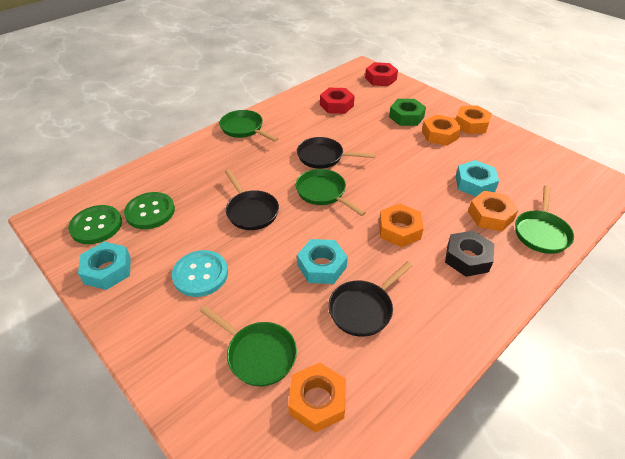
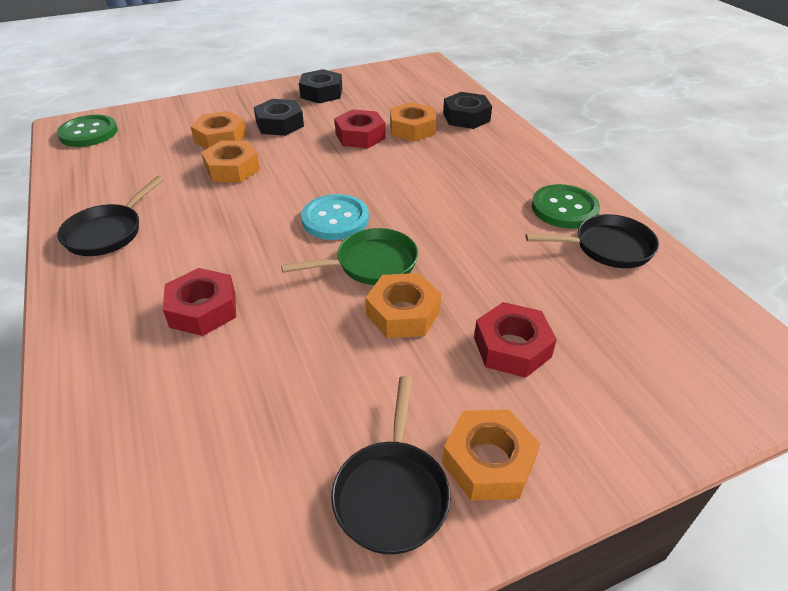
black nut: 1 -> 3
green nut: 1 -> 0
green pan: 4 -> 1
red nut: 2 -> 3
turquoise nut: 3 -> 0

